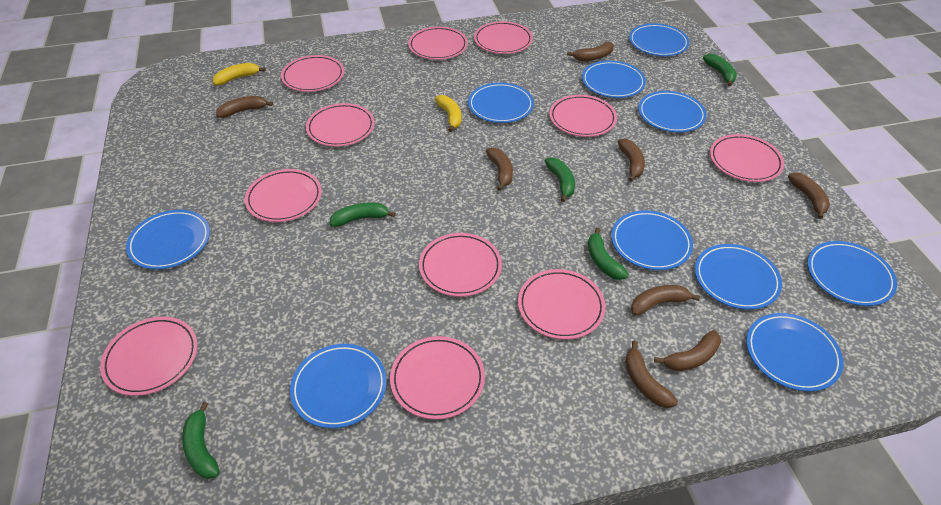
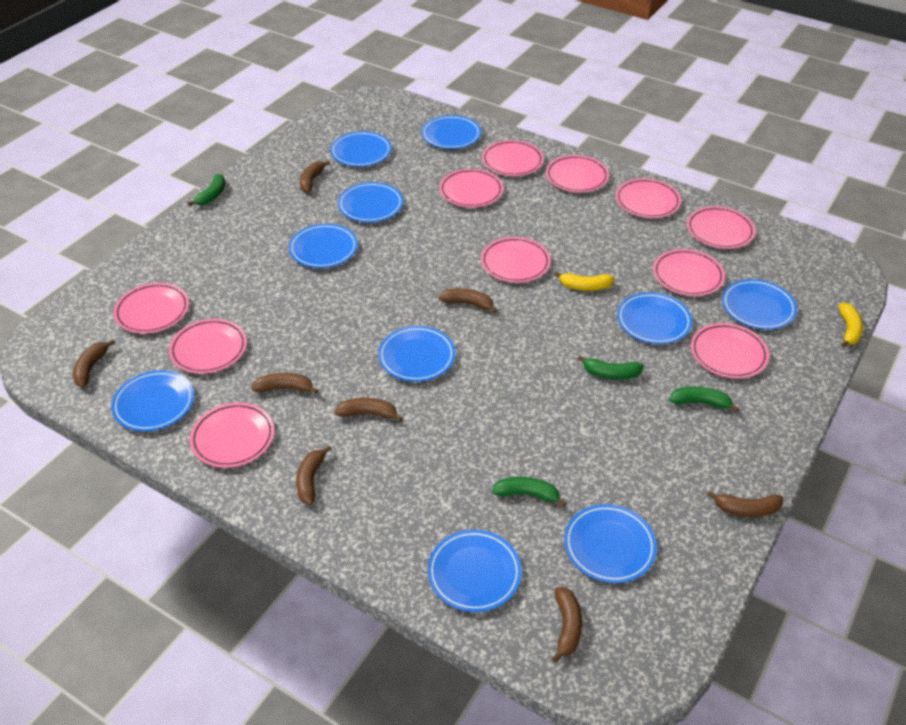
green banana: 5 -> 4

